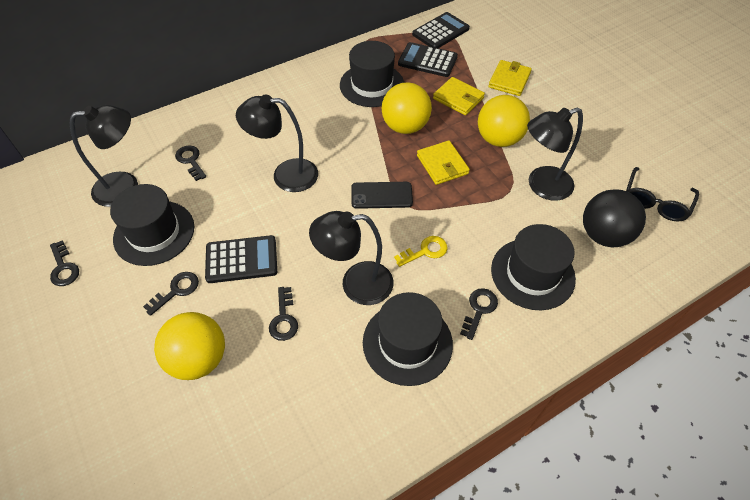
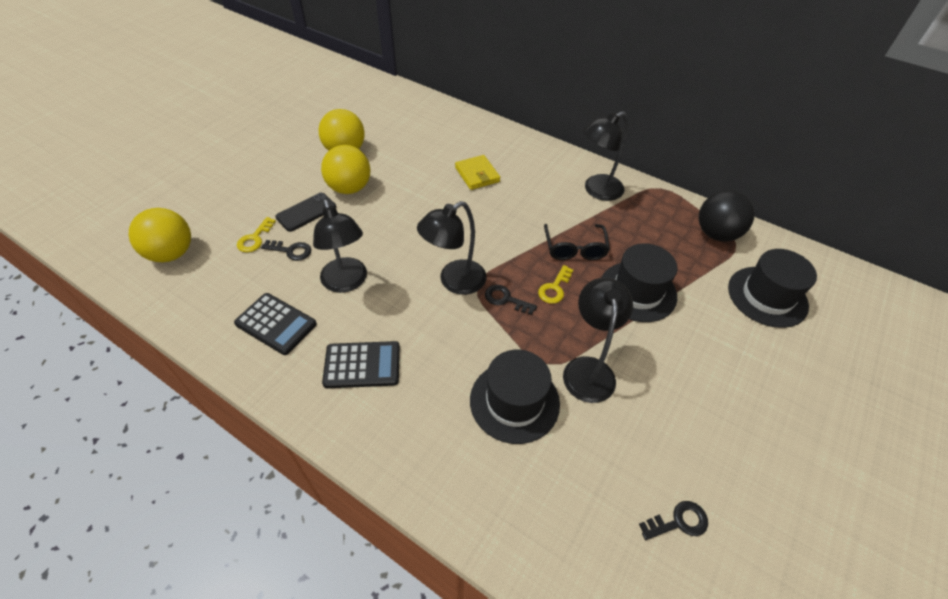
black calculator: 3 -> 2
black hat: 4 -> 3
black key: 5 -> 3
yellow key: 1 -> 2
yellow wallet: 3 -> 1

